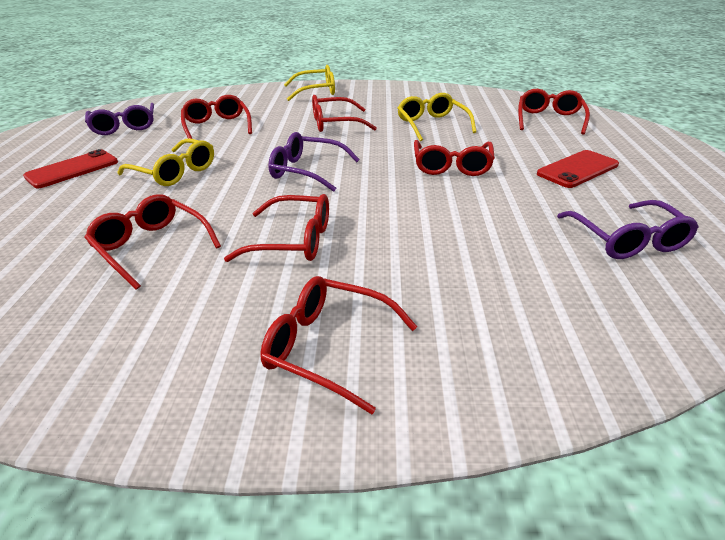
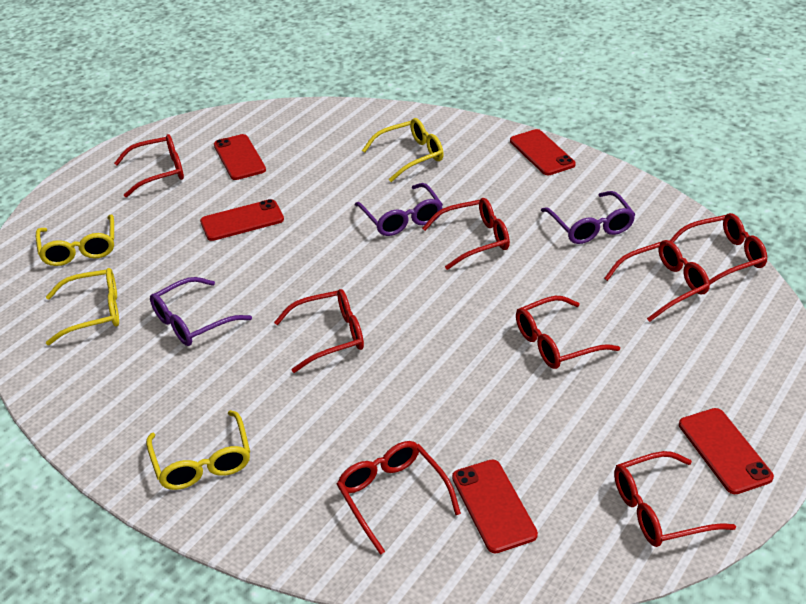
red glasses: 7 -> 8
red phone: 2 -> 5
yellow glasses: 3 -> 4

